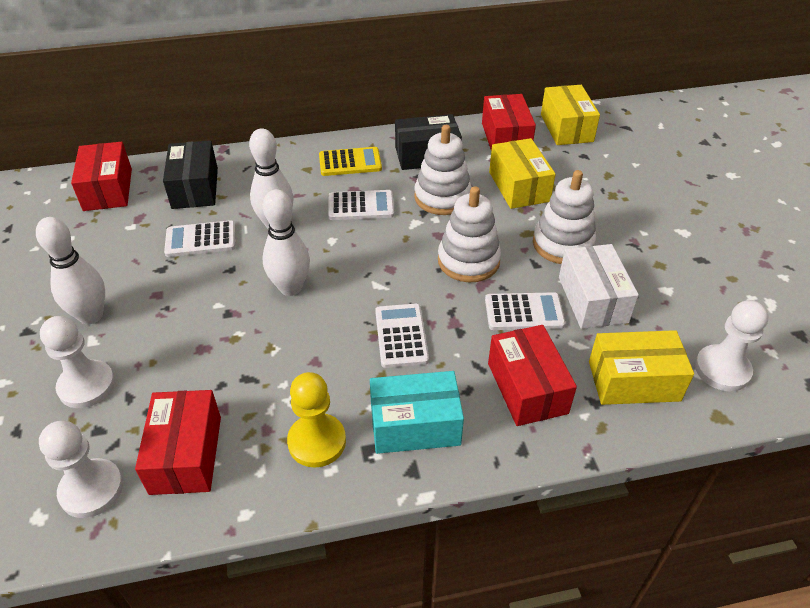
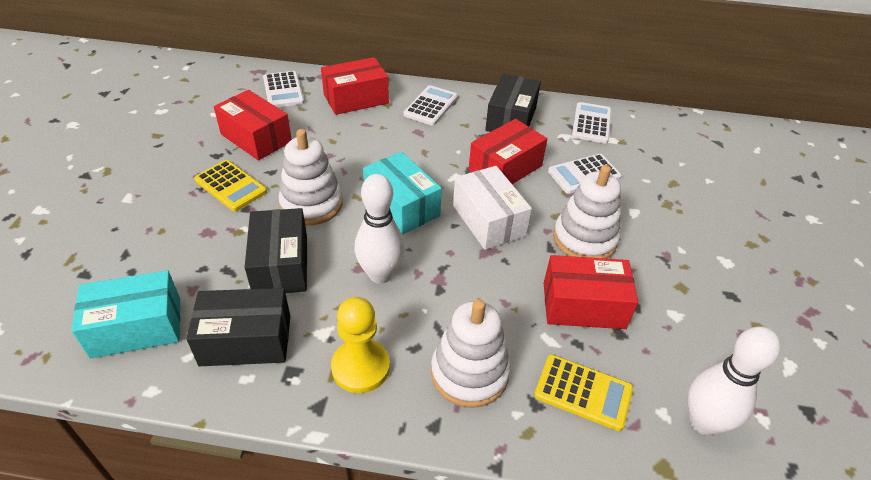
black box: 2 -> 3
turquoise box: 1 -> 2
white bowling pin: 3 -> 2
white pawn: 3 -> 0
yellow box: 3 -> 0
yellow calculator: 1 -> 2

